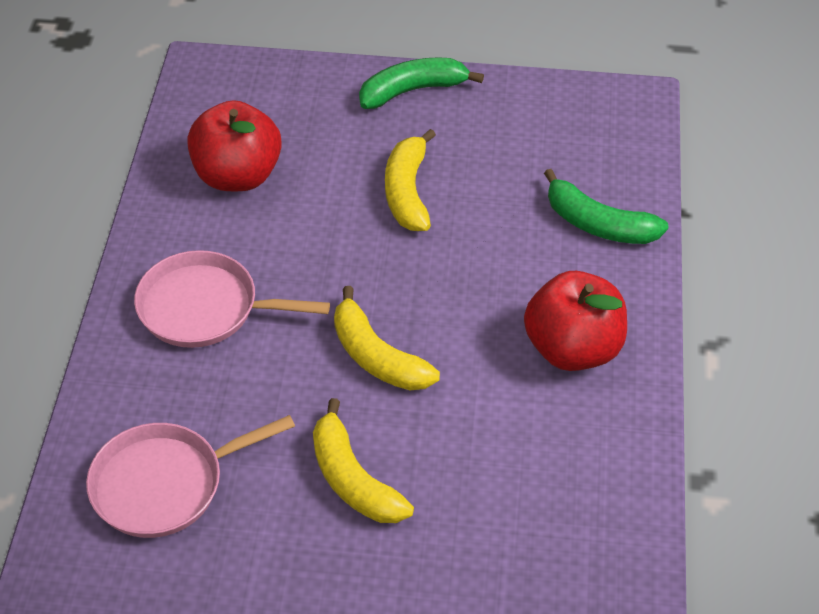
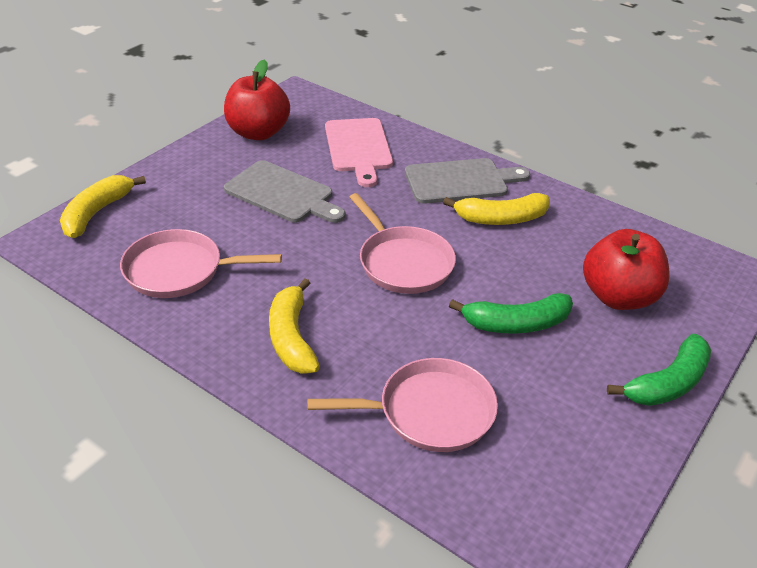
grey cutting board: 0 -> 2
pink cutting board: 0 -> 1
pink pan: 2 -> 3

